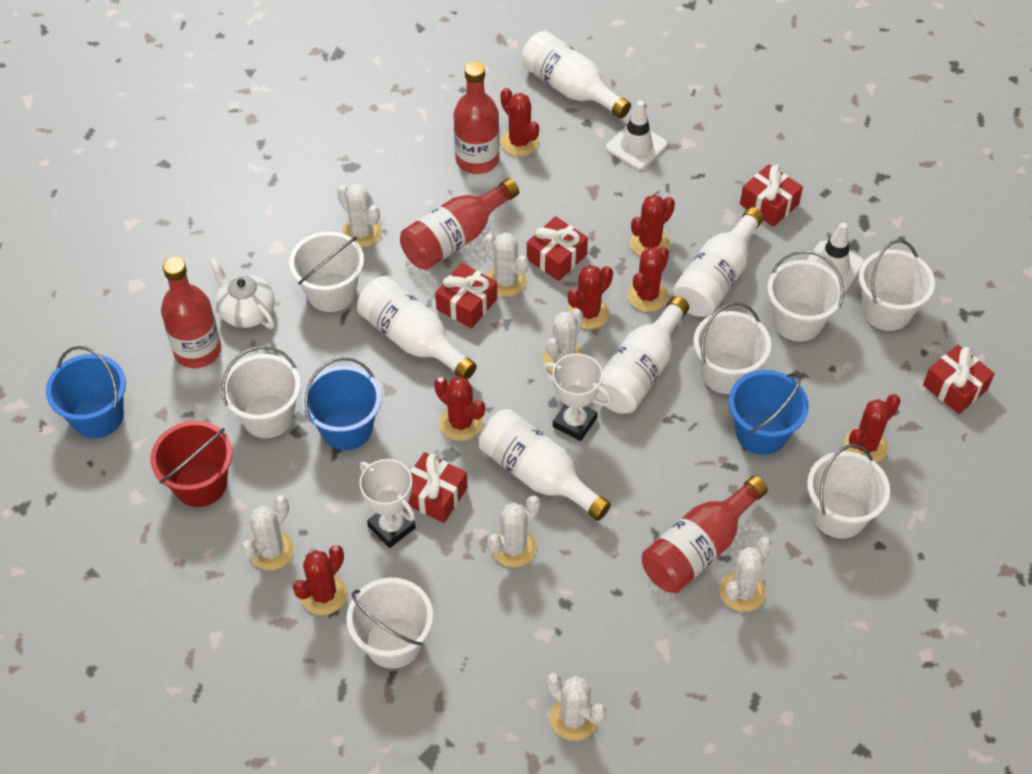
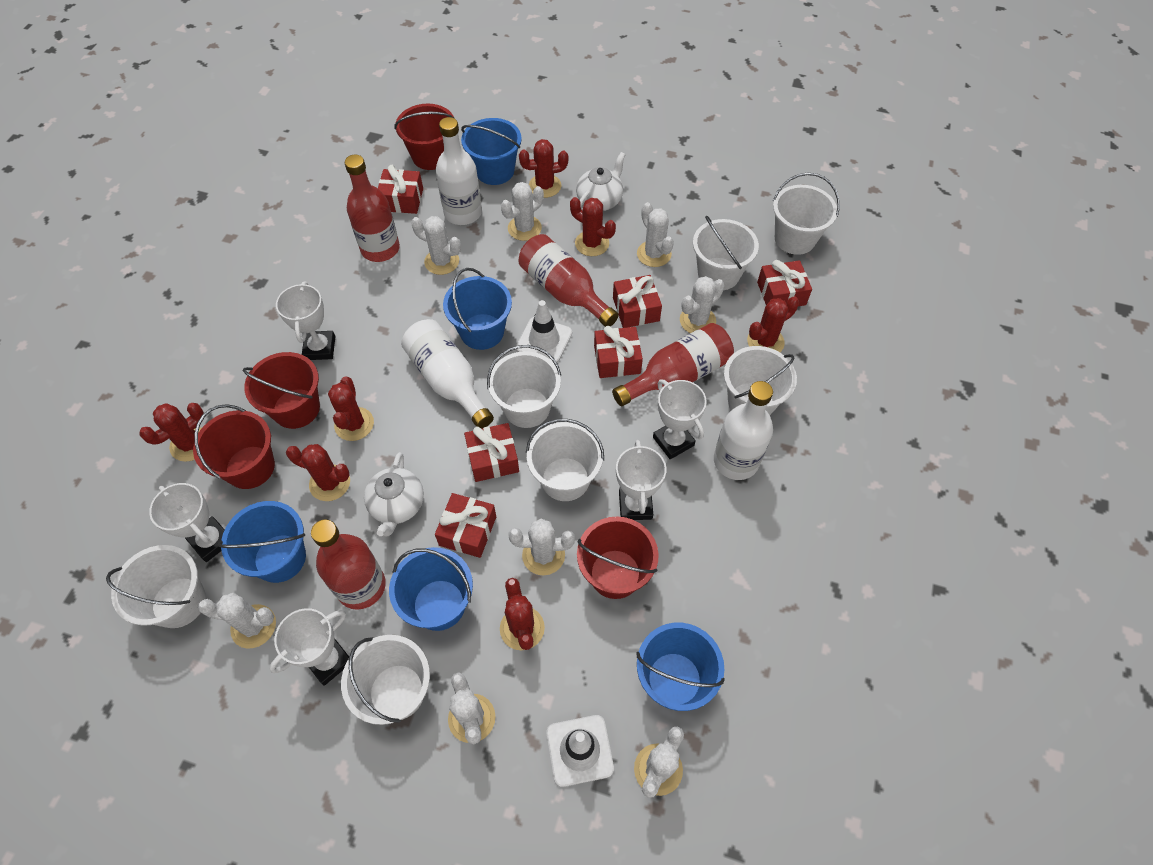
blue bucket: 3 -> 5
red bucket: 1 -> 4
red gift: 5 -> 6
white bottle: 5 -> 3
white cactus: 7 -> 8
white teapot: 1 -> 2
white trophy: 2 -> 5

